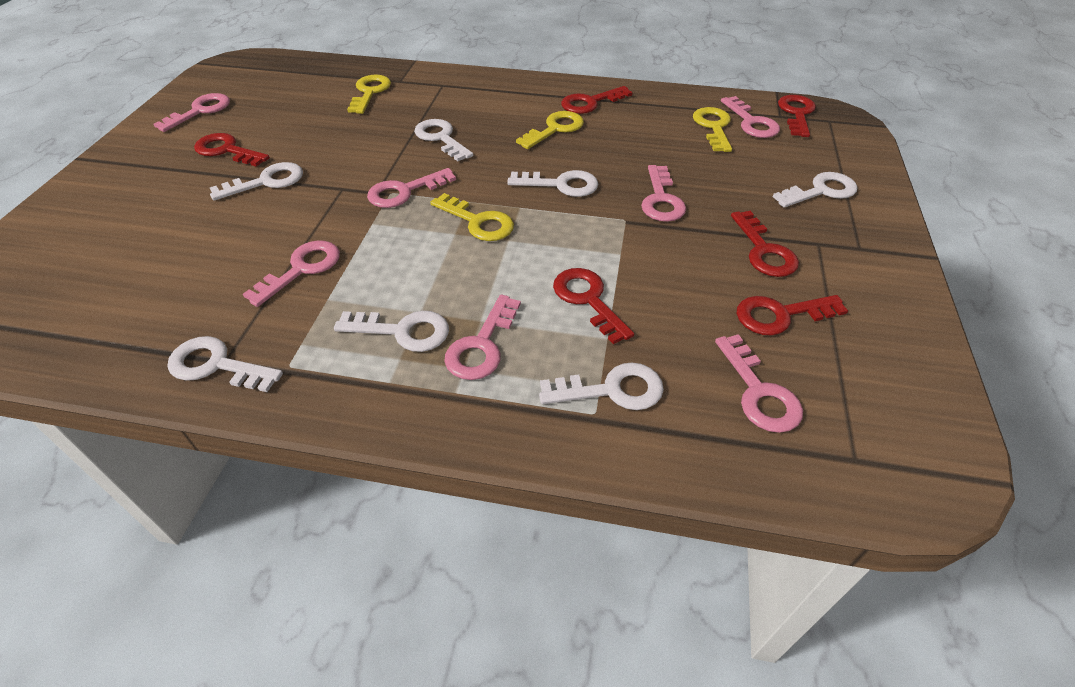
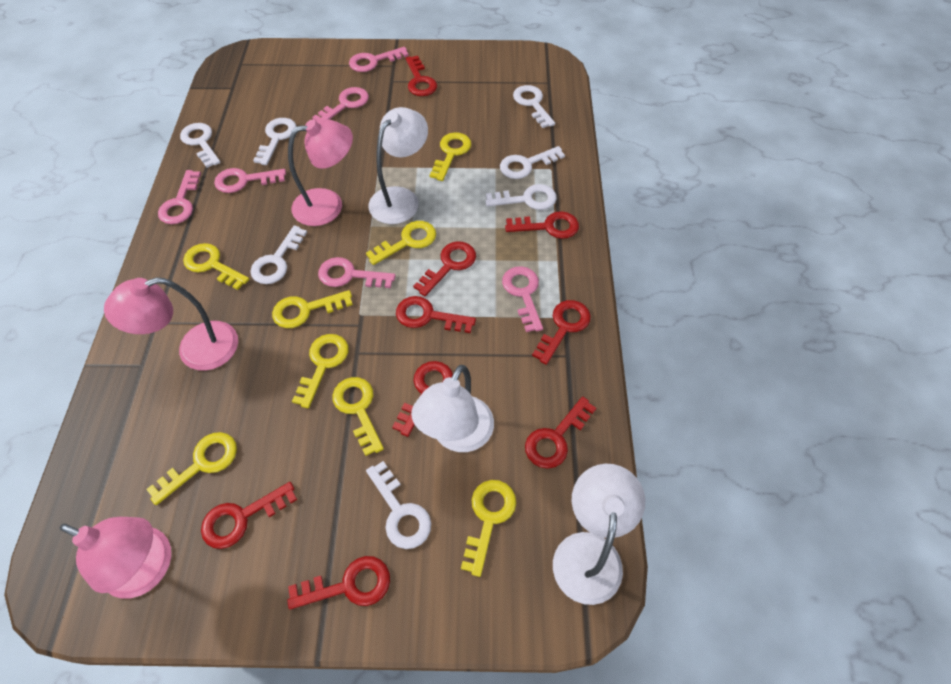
pink key: 7 -> 6
pink lamp: 0 -> 3
red key: 6 -> 9
white lamp: 0 -> 3
yellow key: 4 -> 8

